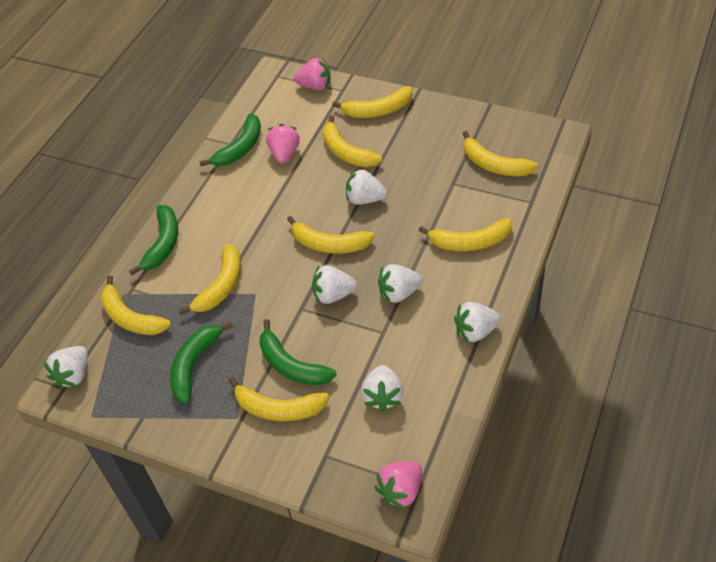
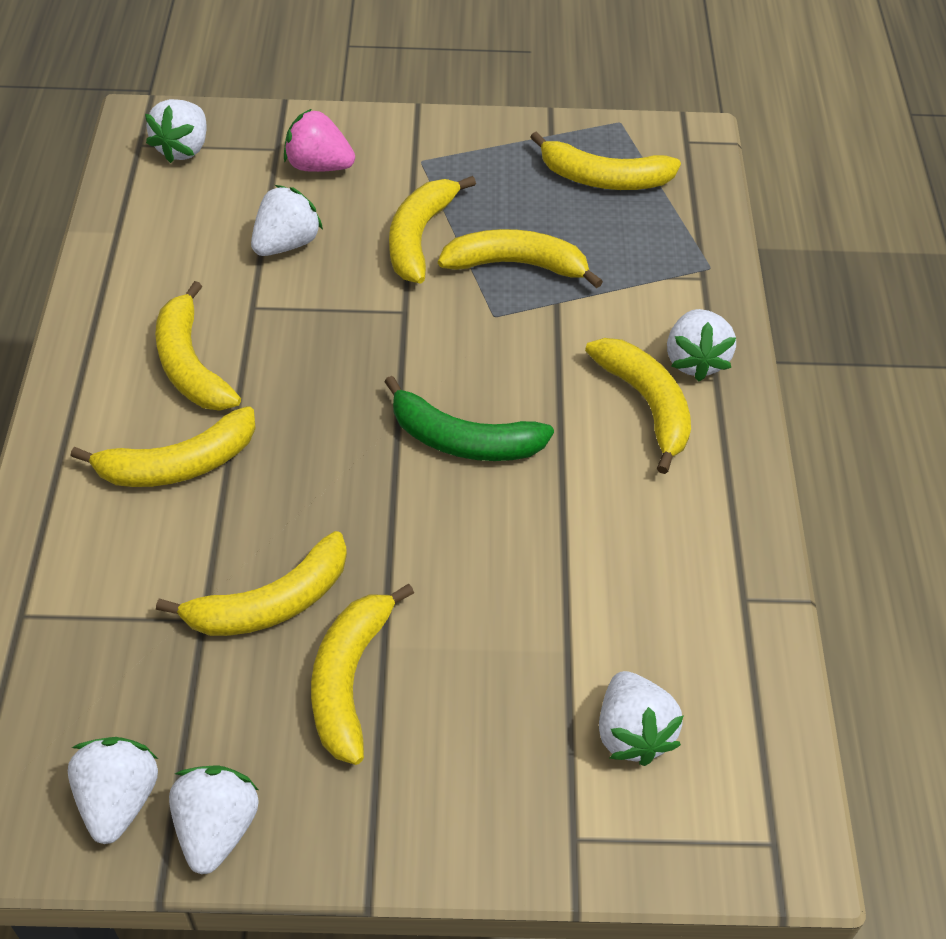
green banana: 4 -> 1
pink strawberry: 3 -> 1

